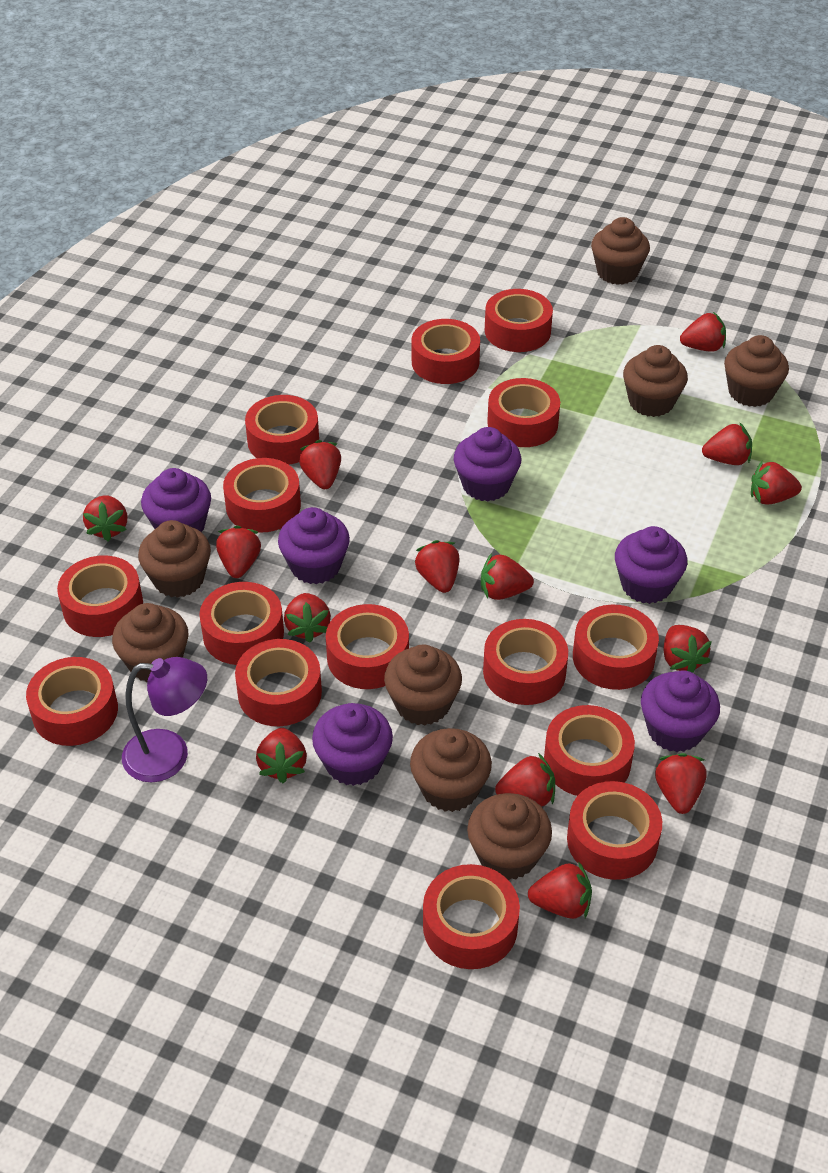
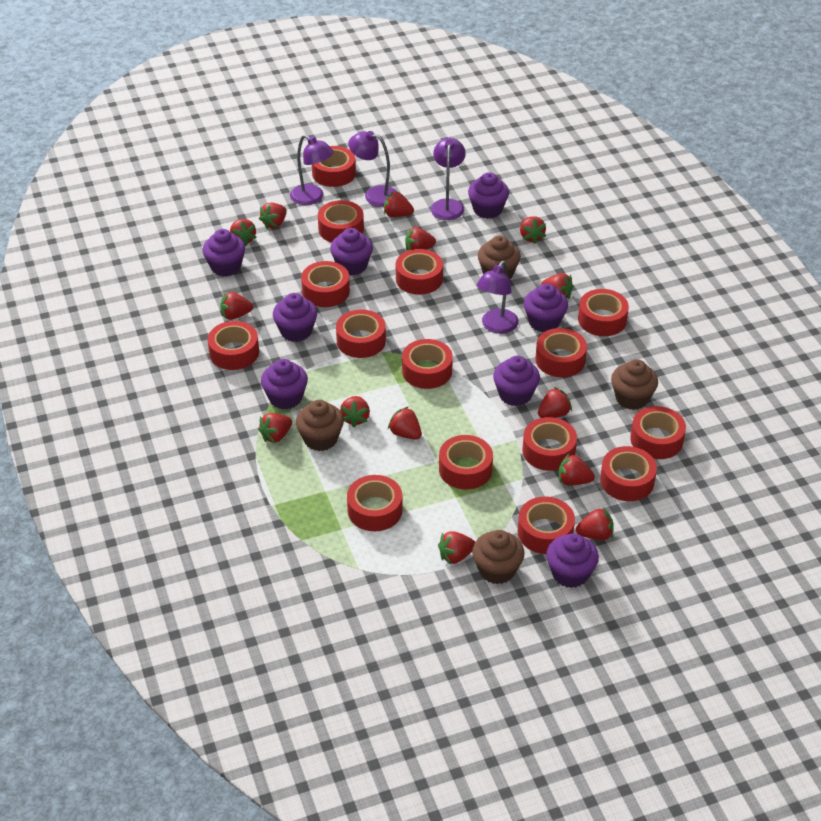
brown cupcake: 8 -> 4
purple cupcake: 6 -> 8
purple lamp: 1 -> 4

